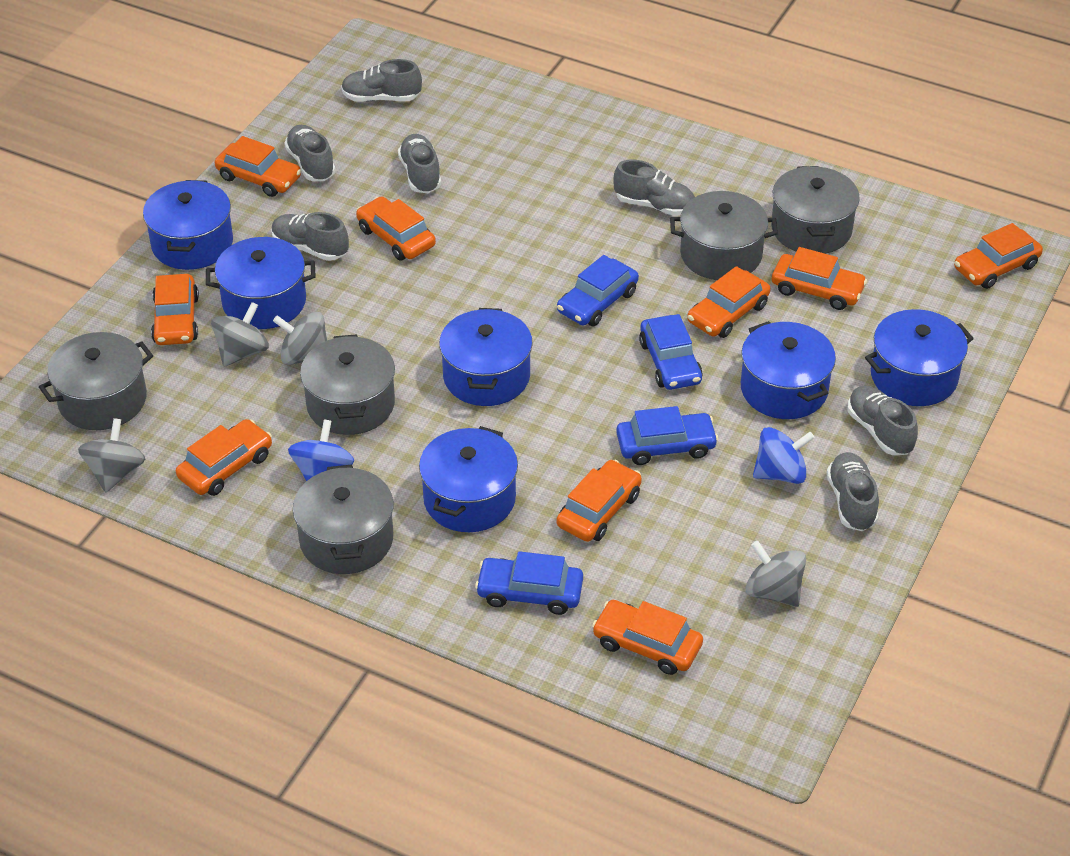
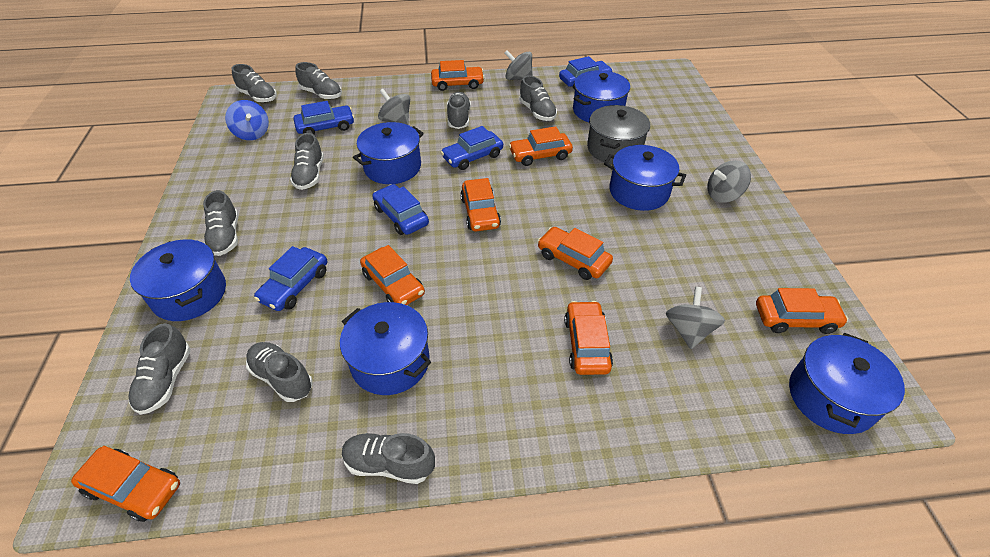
blue car: 4 -> 5
blue spinning top: 2 -> 1
grey pot: 5 -> 1
grey shoe: 7 -> 9
orange car: 9 -> 8

